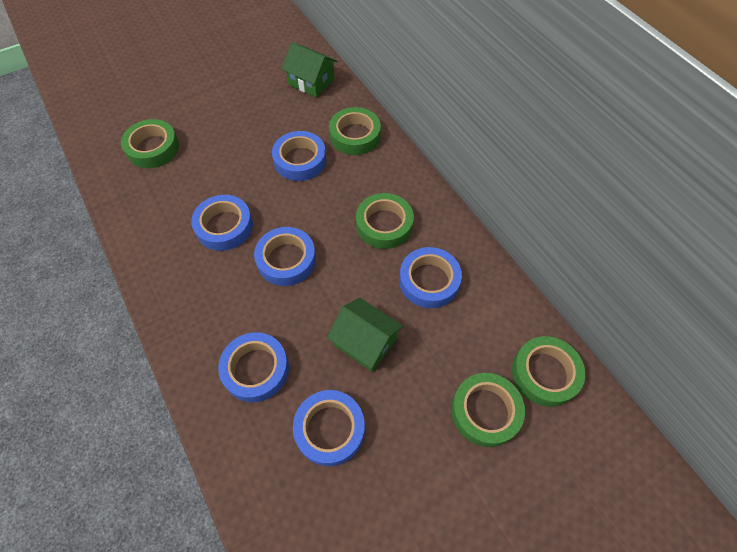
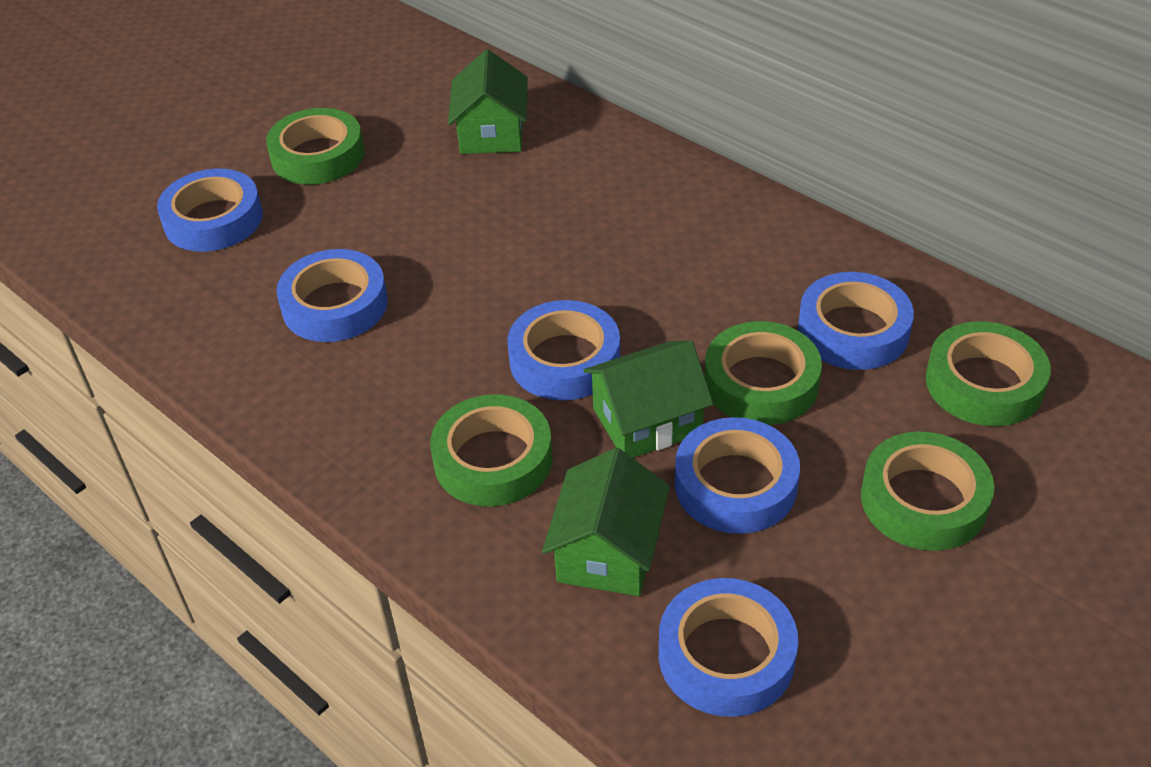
green house: 2 -> 3

